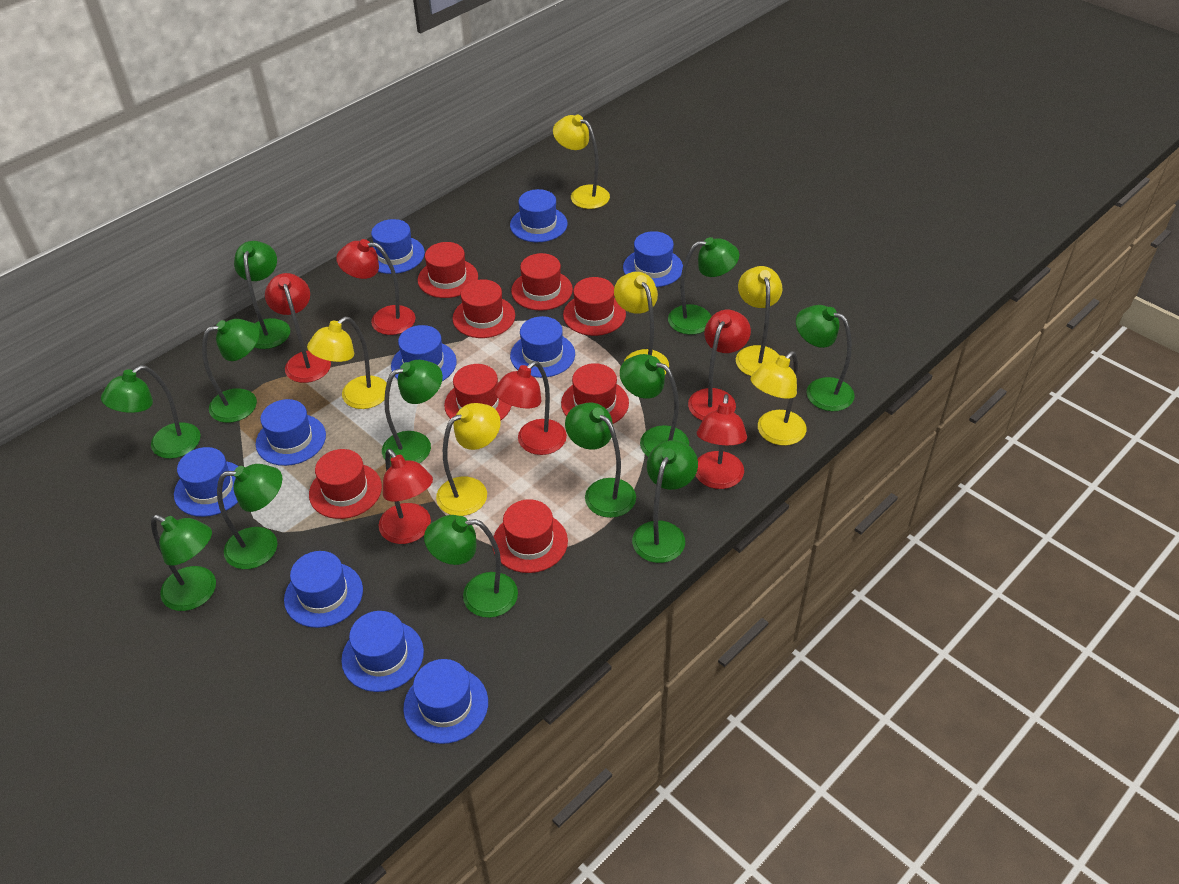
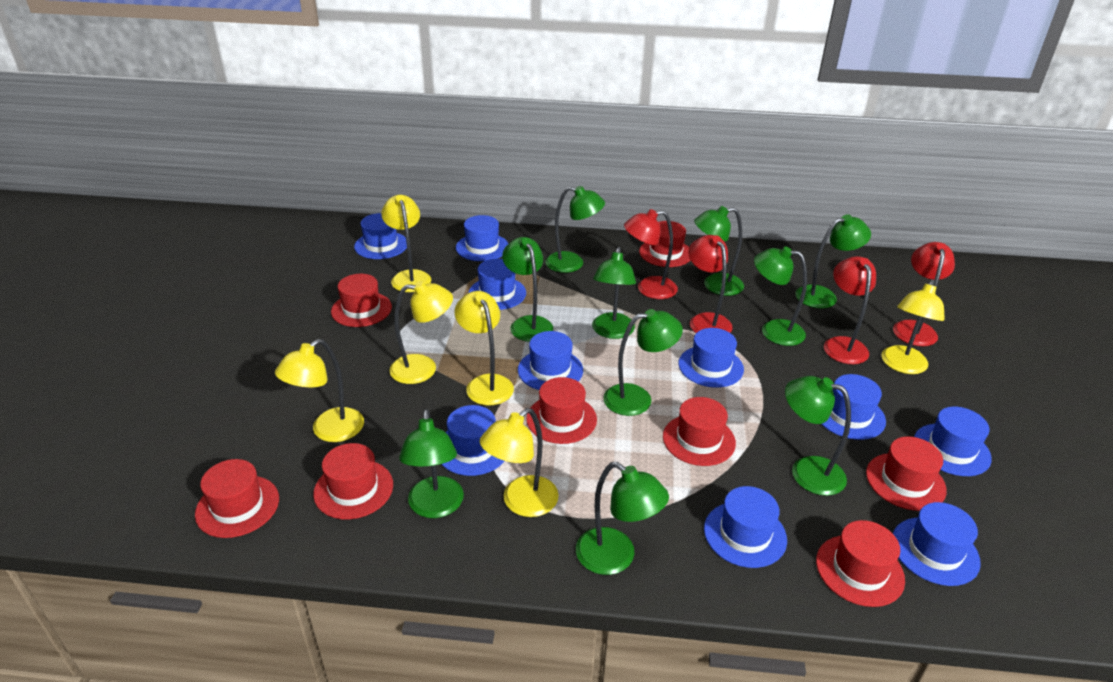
green lamp: 12 -> 10
red lamp: 6 -> 4

